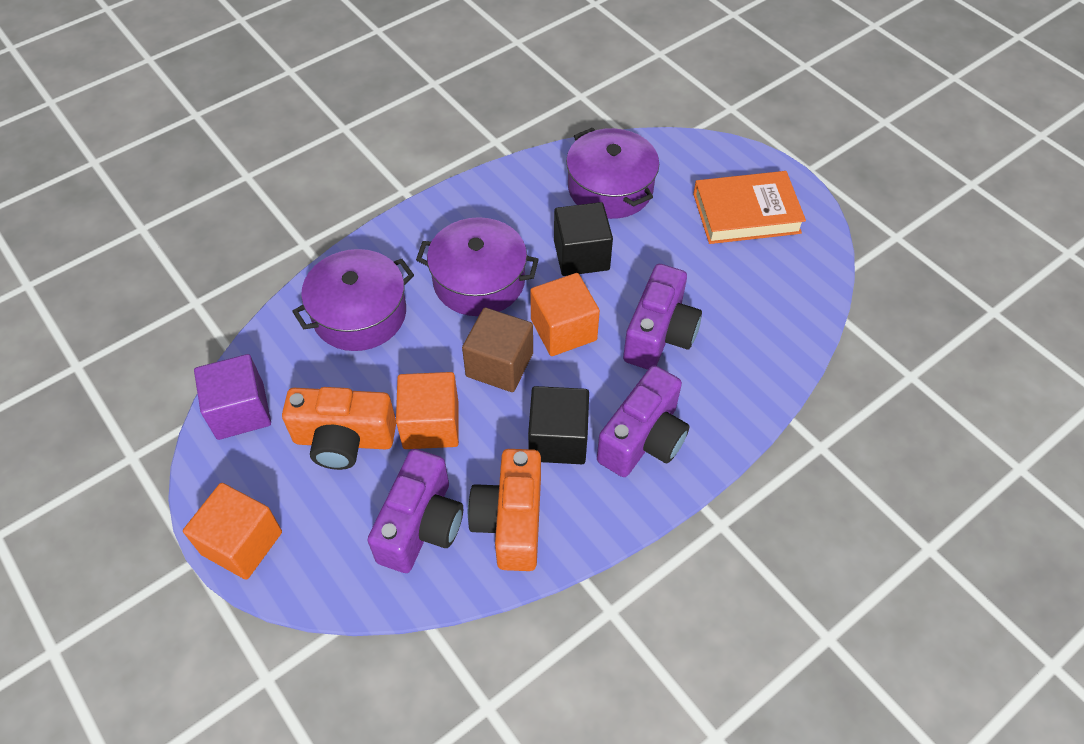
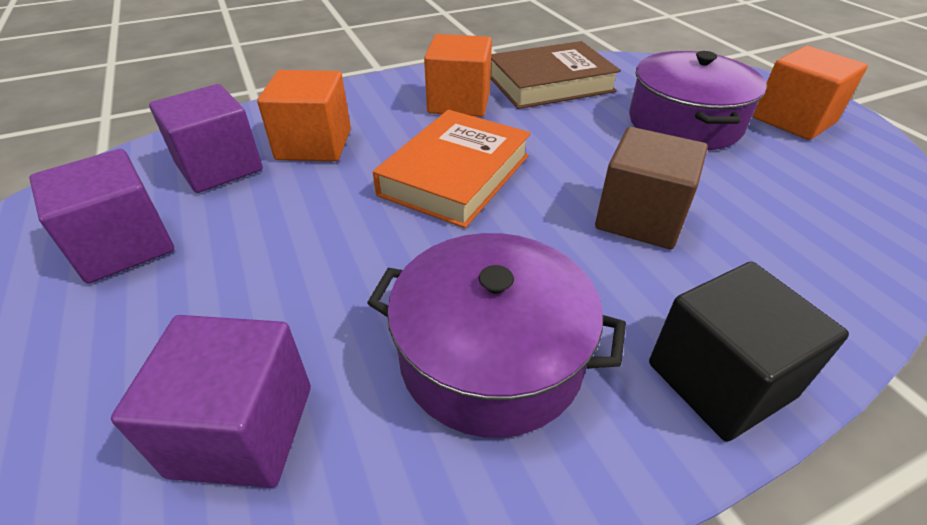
black cube: 2 -> 1
brown book: 0 -> 1
orange camera: 2 -> 0
purple camera: 3 -> 0
purple cube: 1 -> 3
purple pot: 3 -> 2

